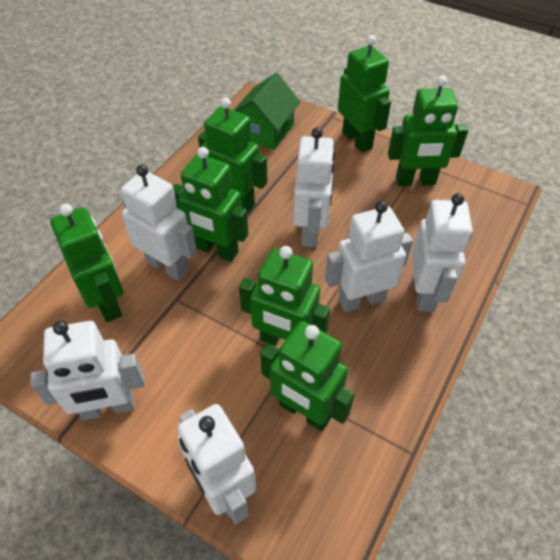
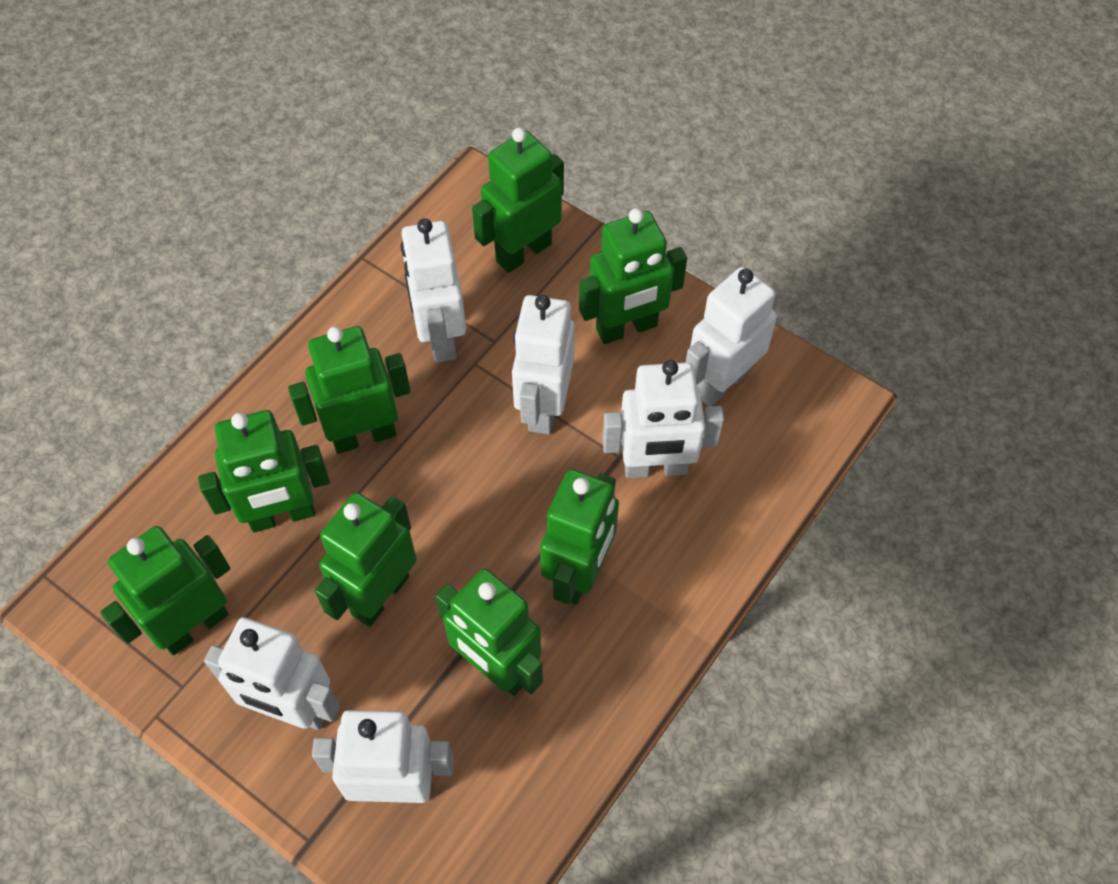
green house: 1 -> 0
green robot: 7 -> 8

